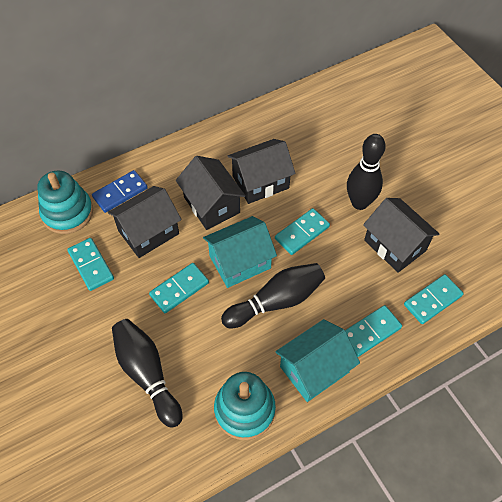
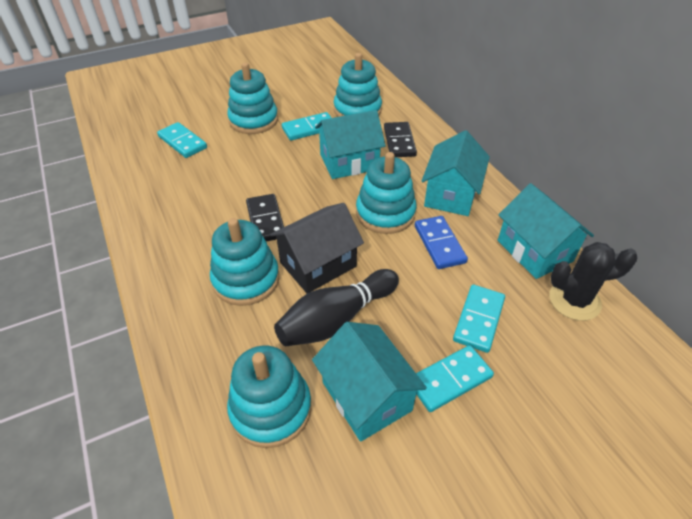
black bowling pin: 3 -> 1
black cactus: 0 -> 1
black domino: 0 -> 2
black house: 4 -> 1
turquoise domino: 5 -> 4
turquoise house: 2 -> 4
turquoise stacking toy: 2 -> 5

